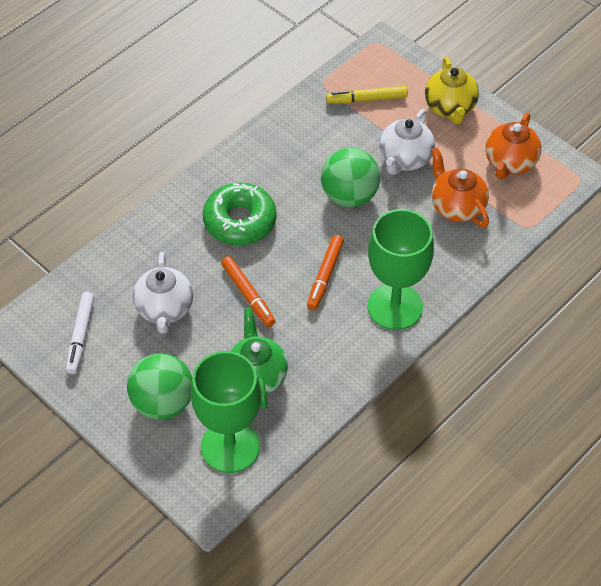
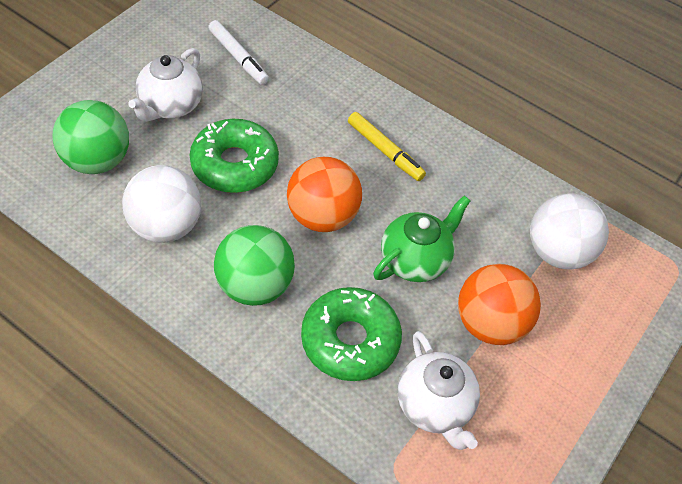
green donut: 1 -> 2
green goblet: 2 -> 0
orange ball: 0 -> 2
orange marker: 2 -> 0
orange teapot: 2 -> 0
white ball: 0 -> 2
yellow teapot: 1 -> 0

